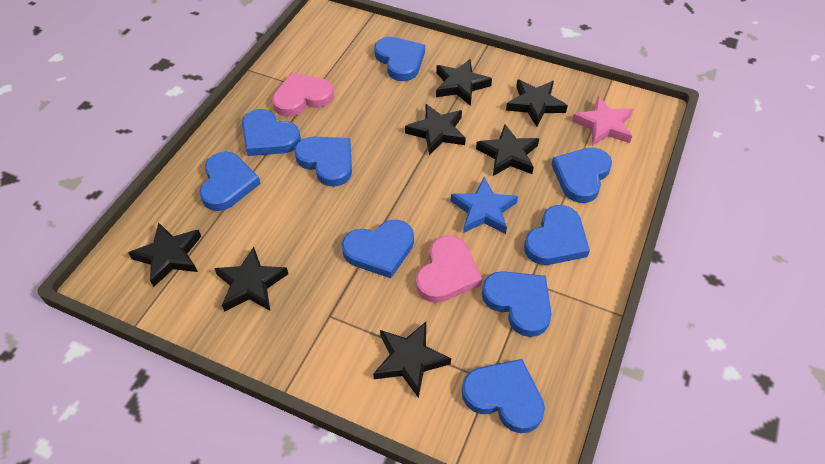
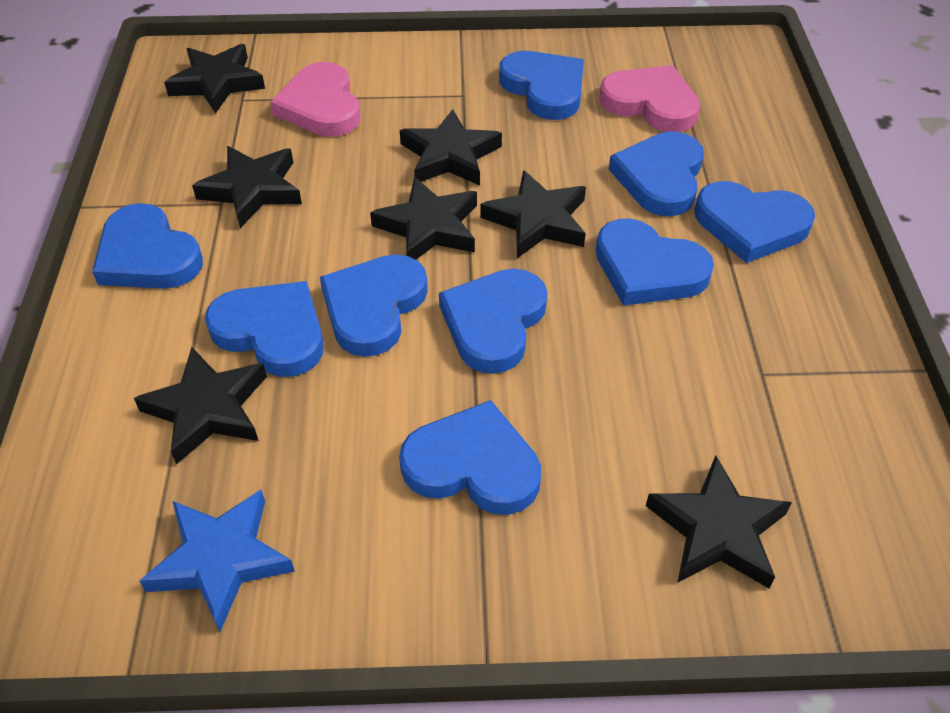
pink star: 1 -> 0

